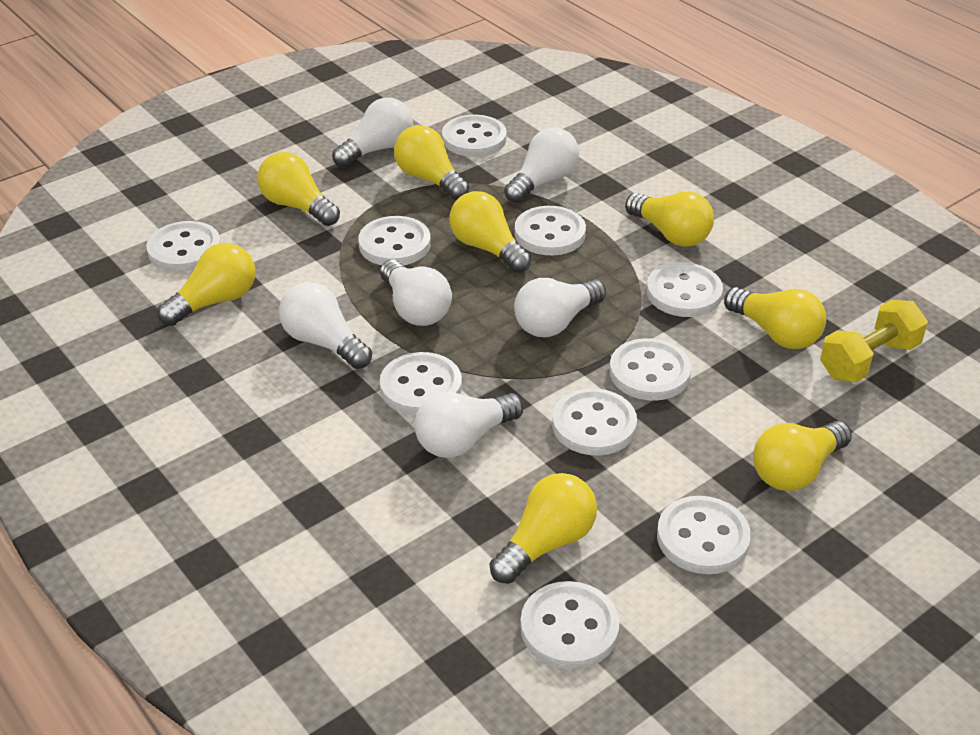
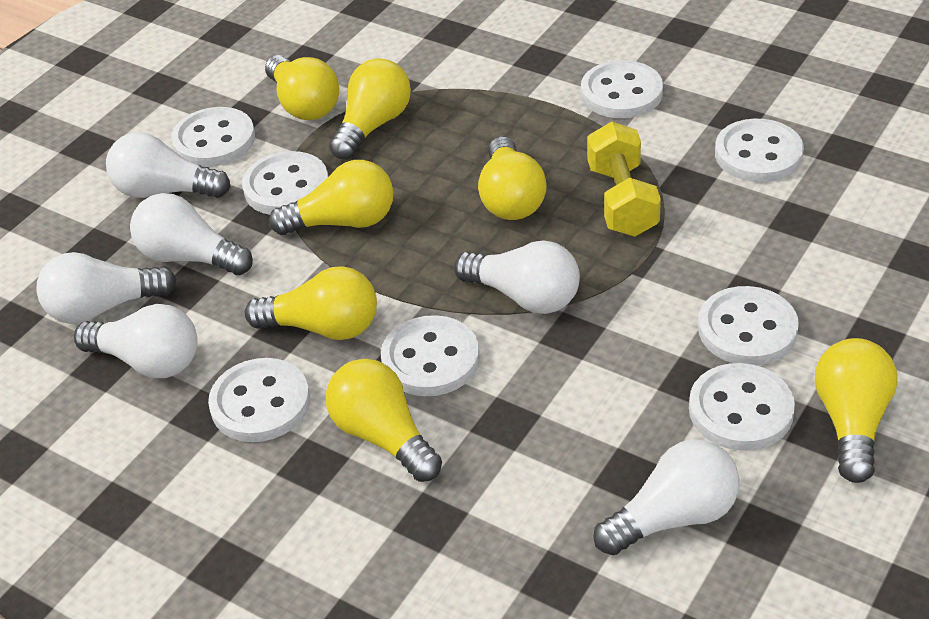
white button: 10 -> 8
yellow light bulb: 8 -> 7

